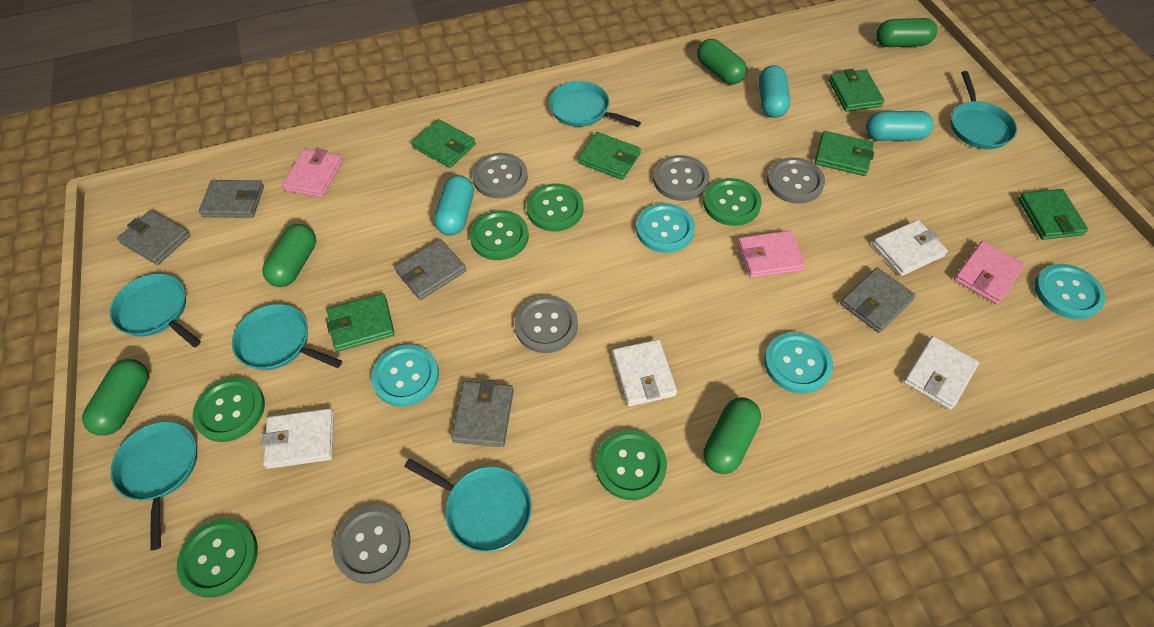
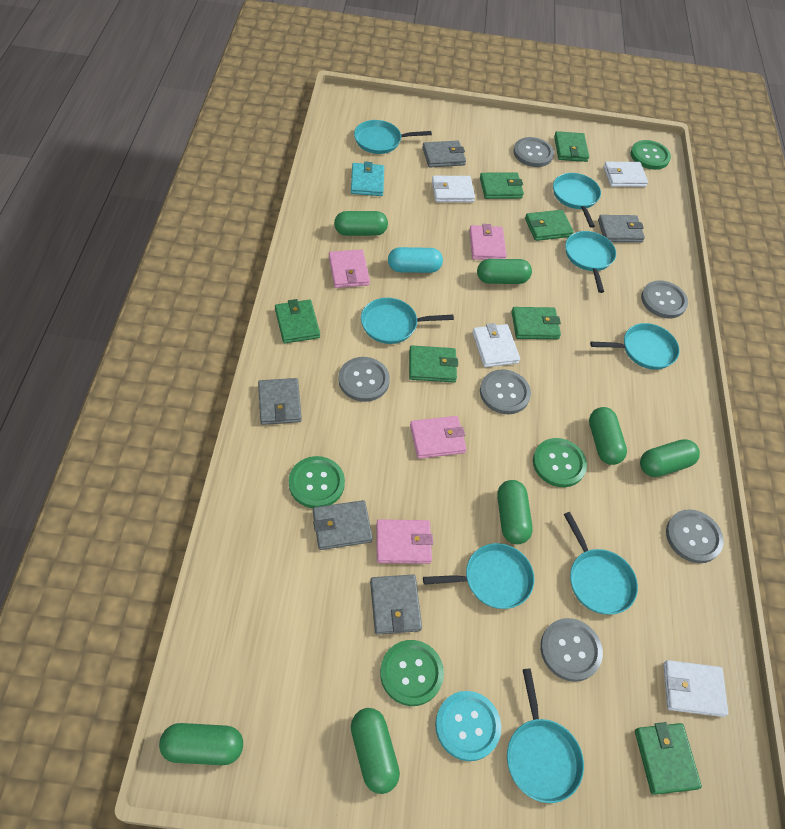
green button: 6 -> 4
green capsule: 5 -> 7
green wallet: 6 -> 7
grey button: 5 -> 6
pink wallet: 3 -> 4
turquoise button: 4 -> 1
turquoise capsule: 3 -> 1
turquoise pan: 6 -> 8
turquoise wallet: 0 -> 1

